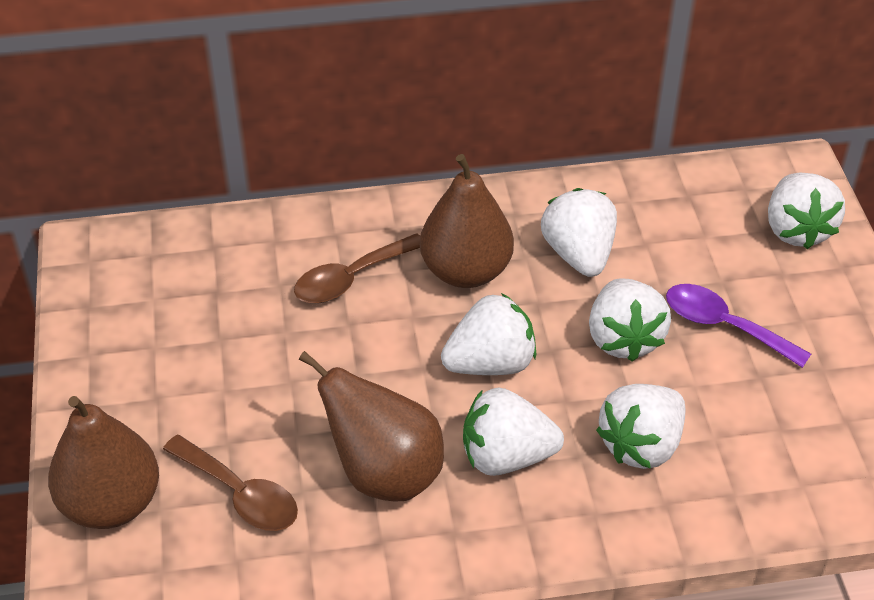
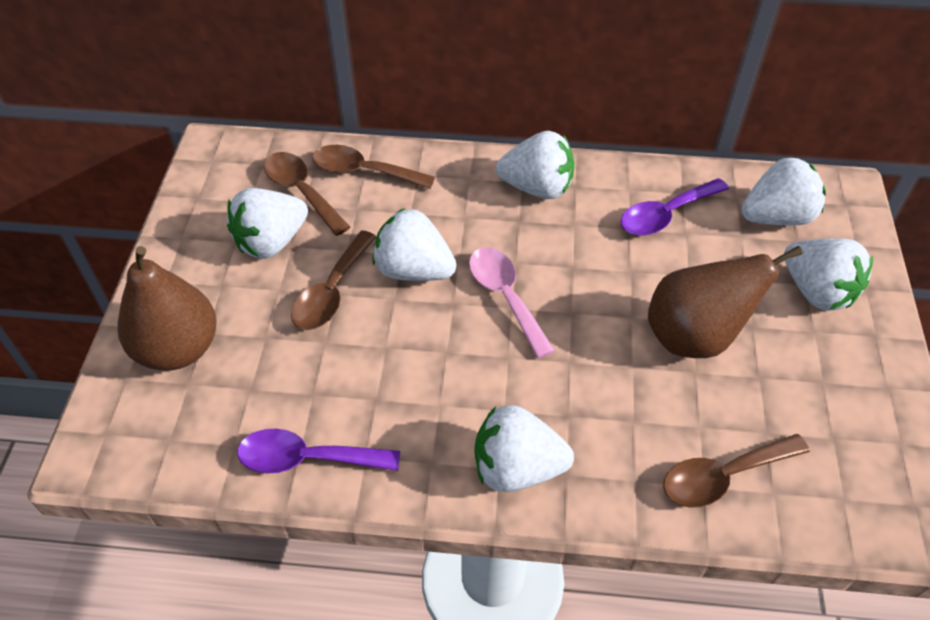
brown pear: 3 -> 2
brown spoon: 2 -> 4
pink spoon: 0 -> 1
purple spoon: 1 -> 2

